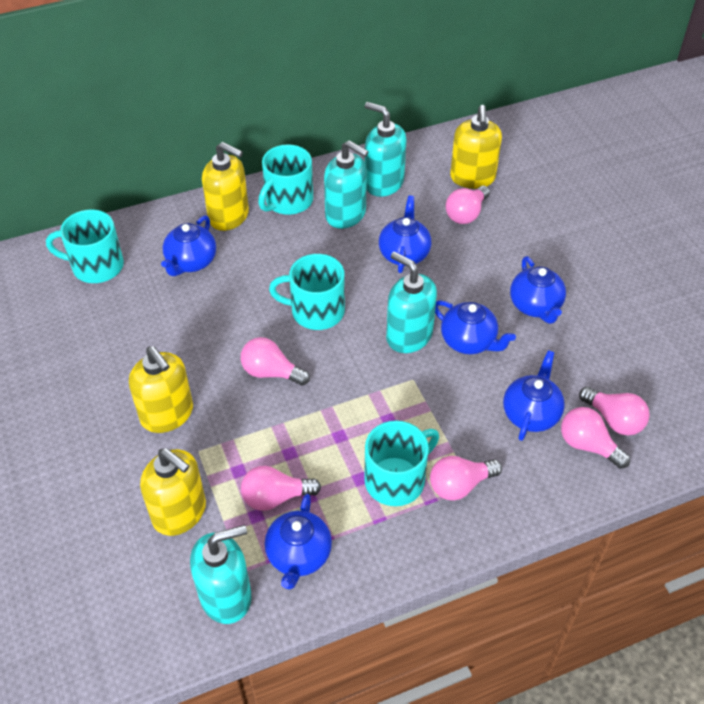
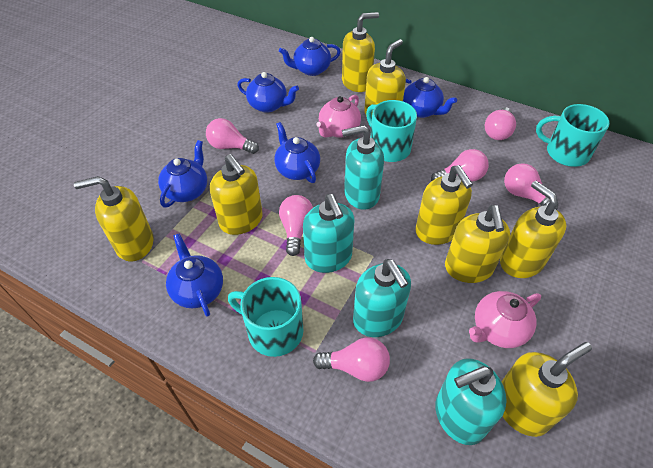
pink teapot: 0 -> 2
turquoise mug: 4 -> 3
yellow soap dispenser: 4 -> 8

